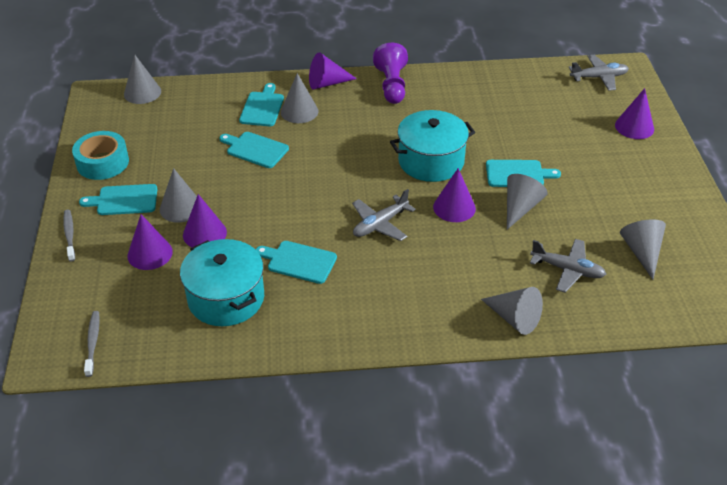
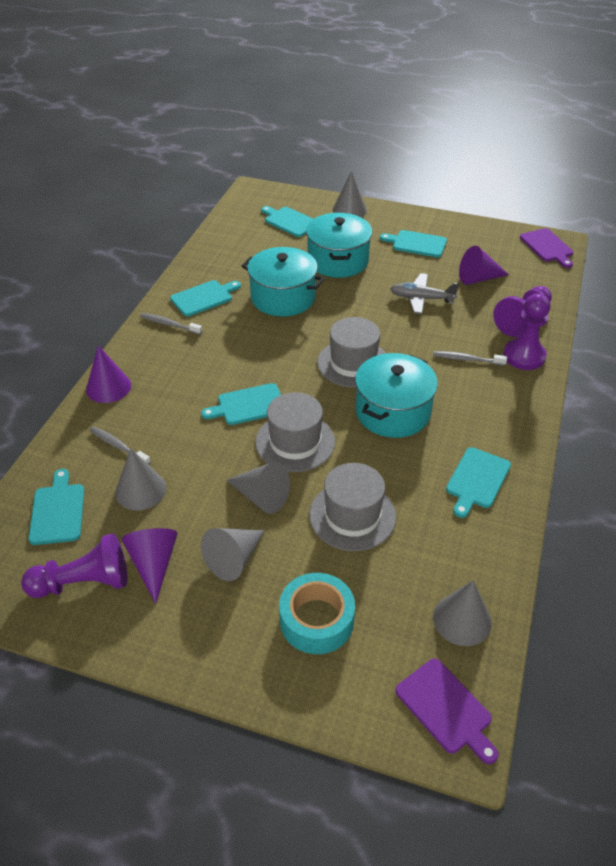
grey cone: 6 -> 5
grey hat: 0 -> 3
grey plane: 3 -> 1
grey toothbrush: 2 -> 3
purple cone: 5 -> 3
purple cutting board: 0 -> 2
purple pawn: 1 -> 3
turquoise cutting board: 5 -> 6
turquoise pot: 2 -> 3

